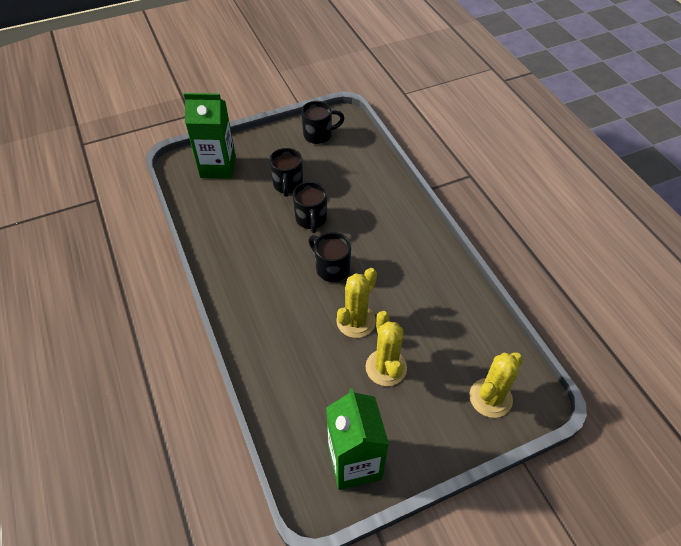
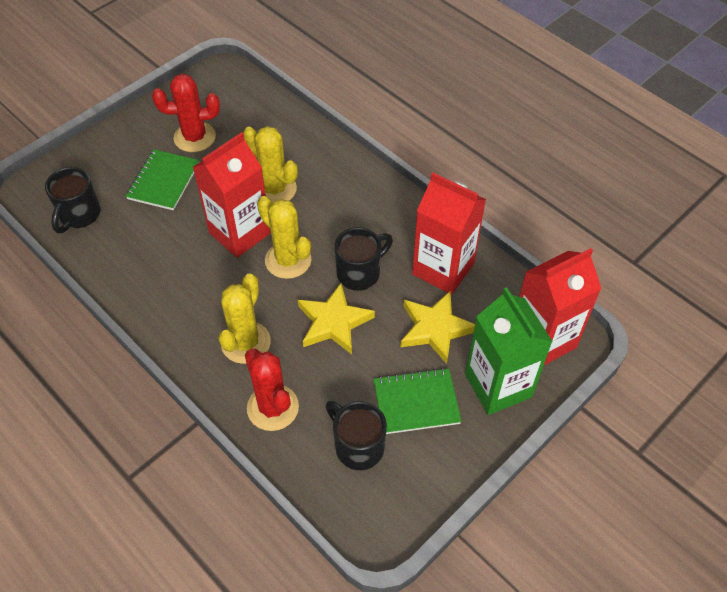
black mug: 4 -> 3
green carton: 2 -> 1
green notebook: 0 -> 2
red cactus: 0 -> 2
red carton: 0 -> 3
yellow star: 0 -> 2

